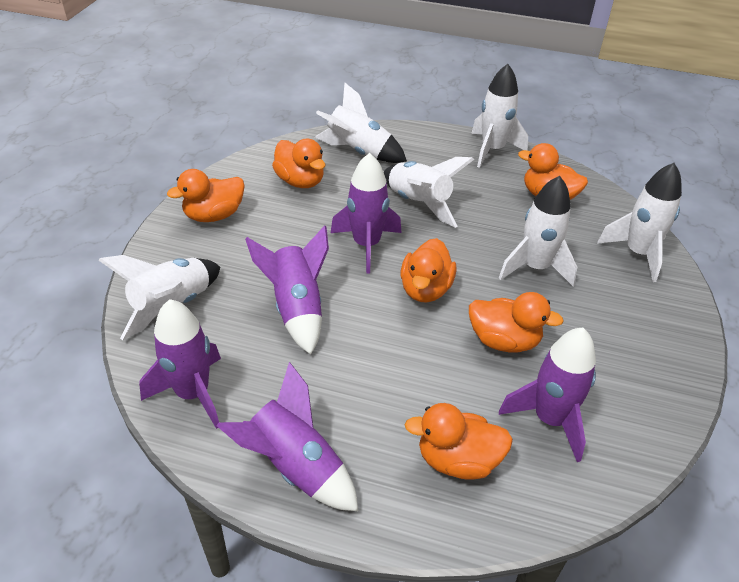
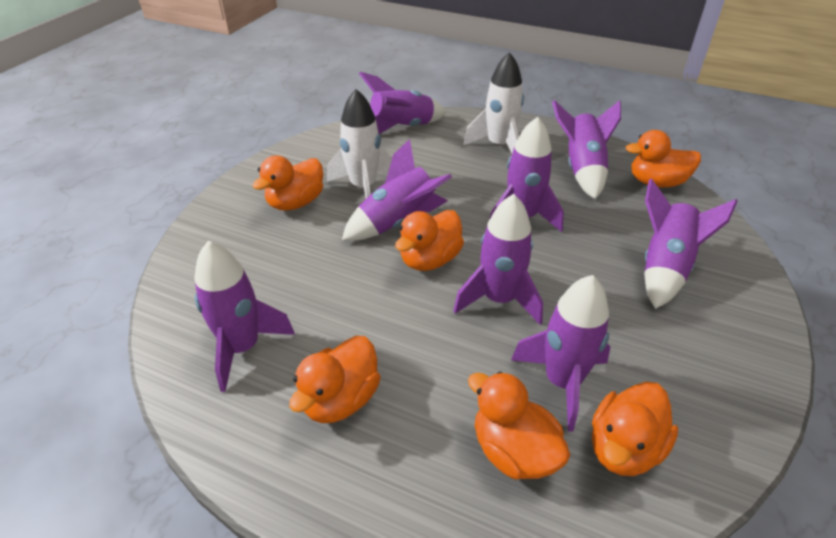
purple rocket: 5 -> 8
white rocket: 6 -> 2

